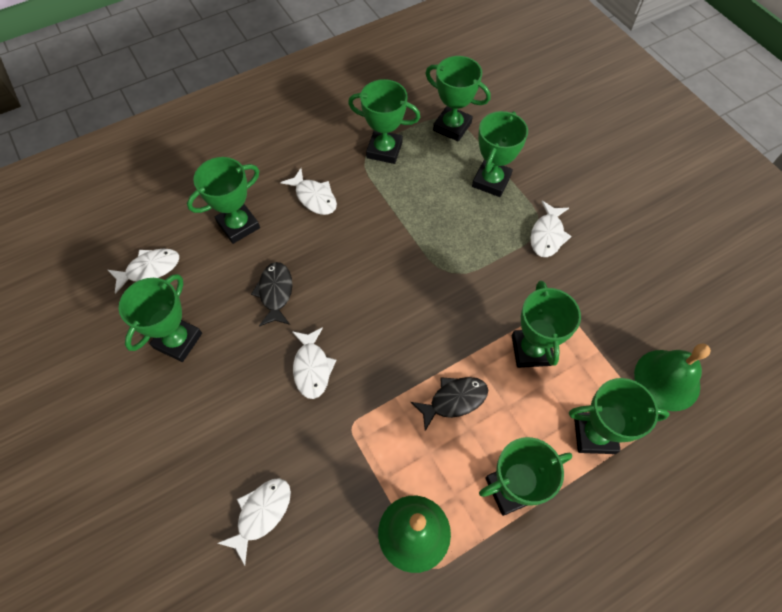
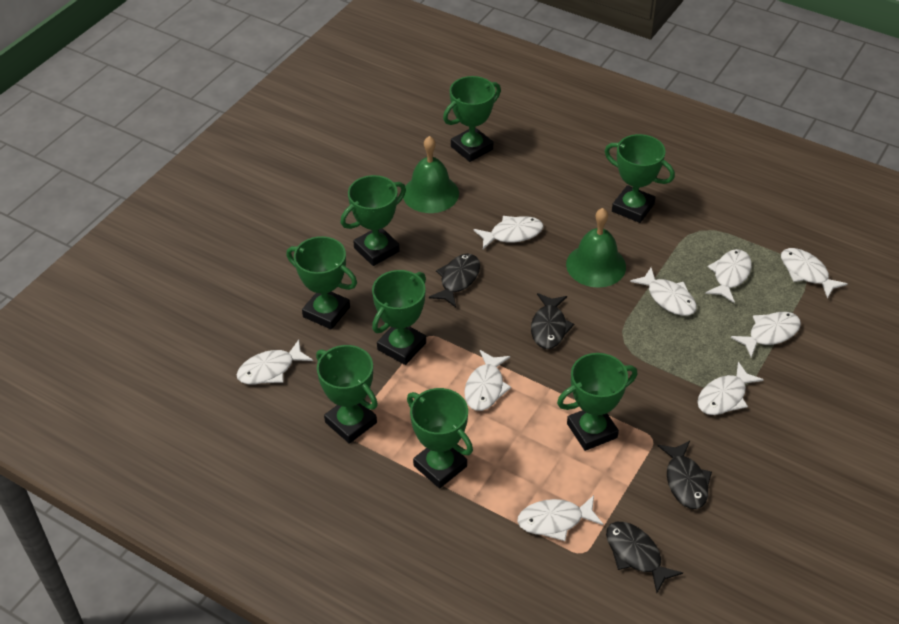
black fish: 2 -> 4
white fish: 5 -> 9

